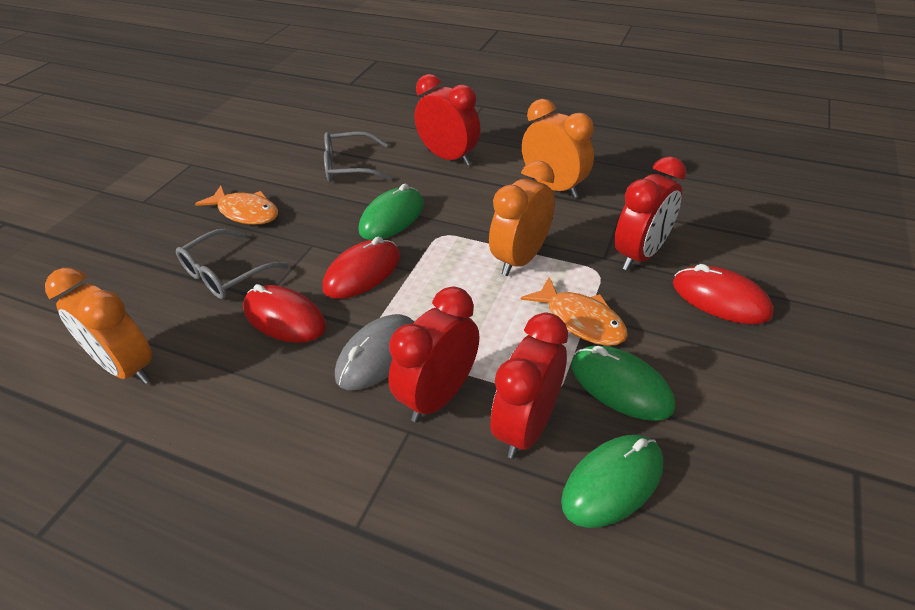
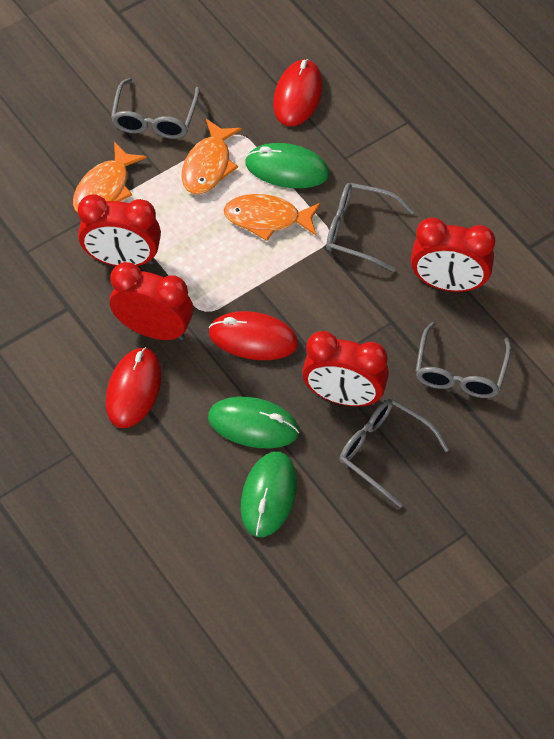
grey glasses: 2 -> 4
grey mouse: 1 -> 0
orange clock: 3 -> 0
orange fish: 2 -> 3

